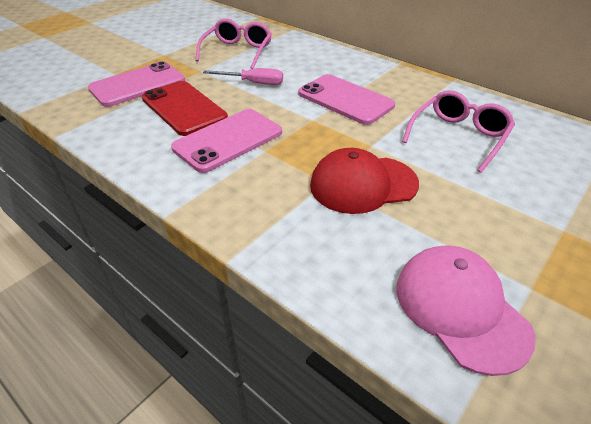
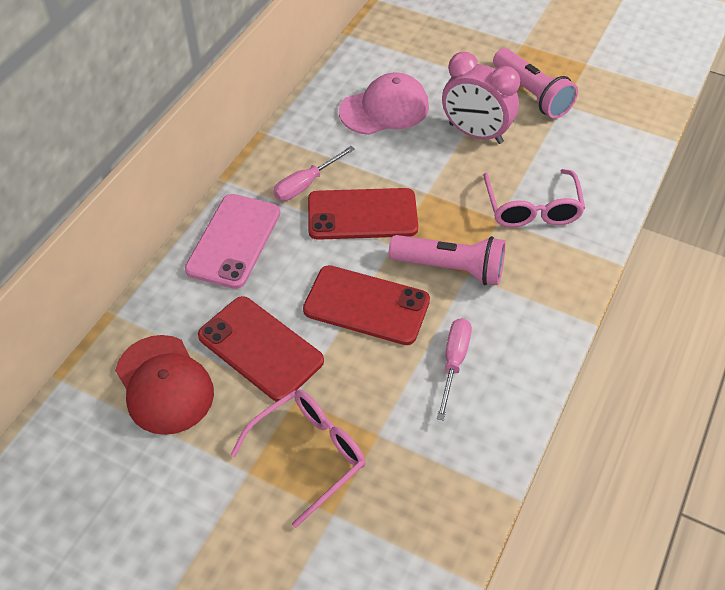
pink clock: 0 -> 1
pink flashlight: 0 -> 2
pink phone: 3 -> 1
pink screwdriver: 1 -> 2
red phone: 1 -> 3

